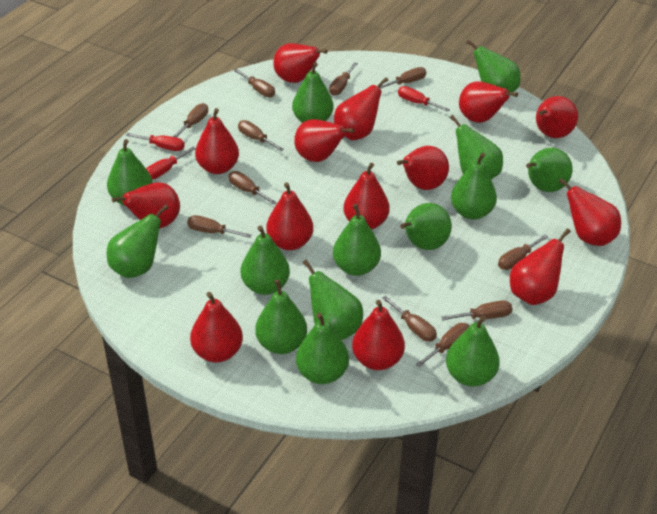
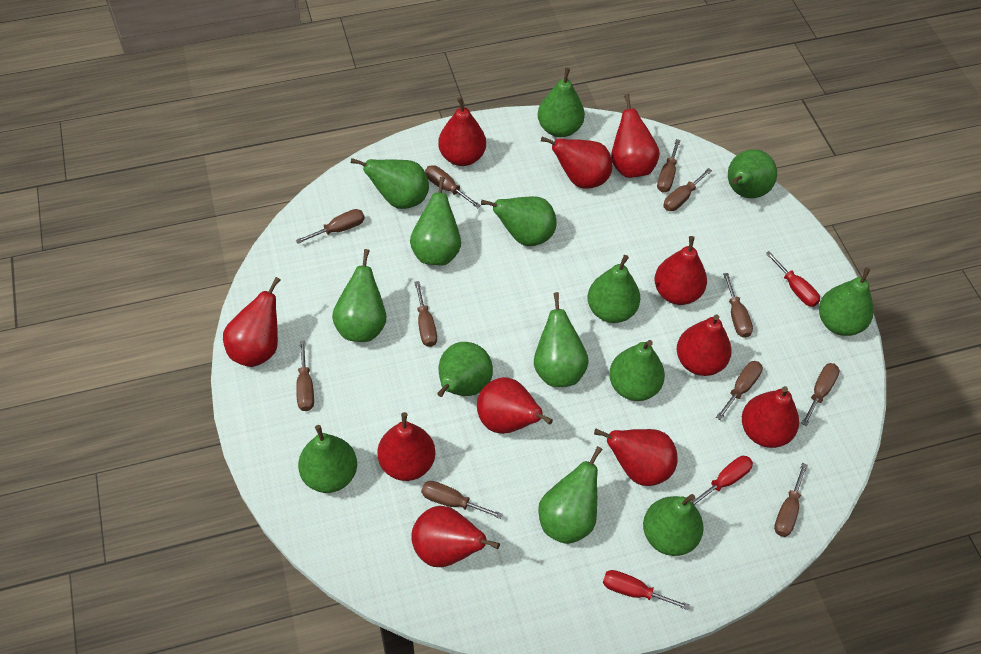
red pear: 14 -> 11

